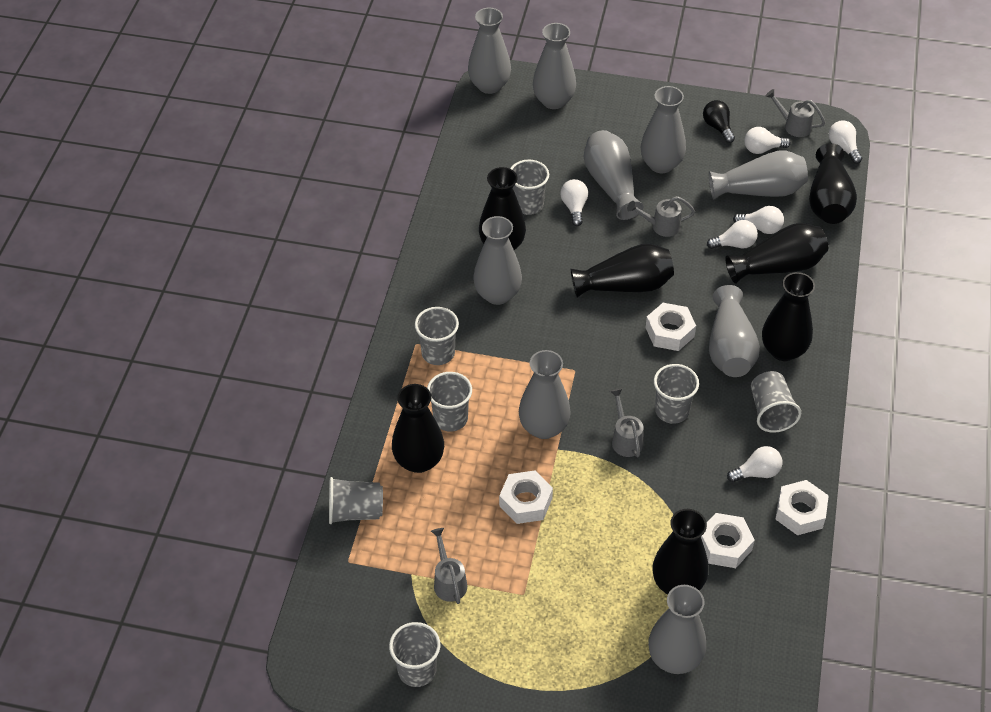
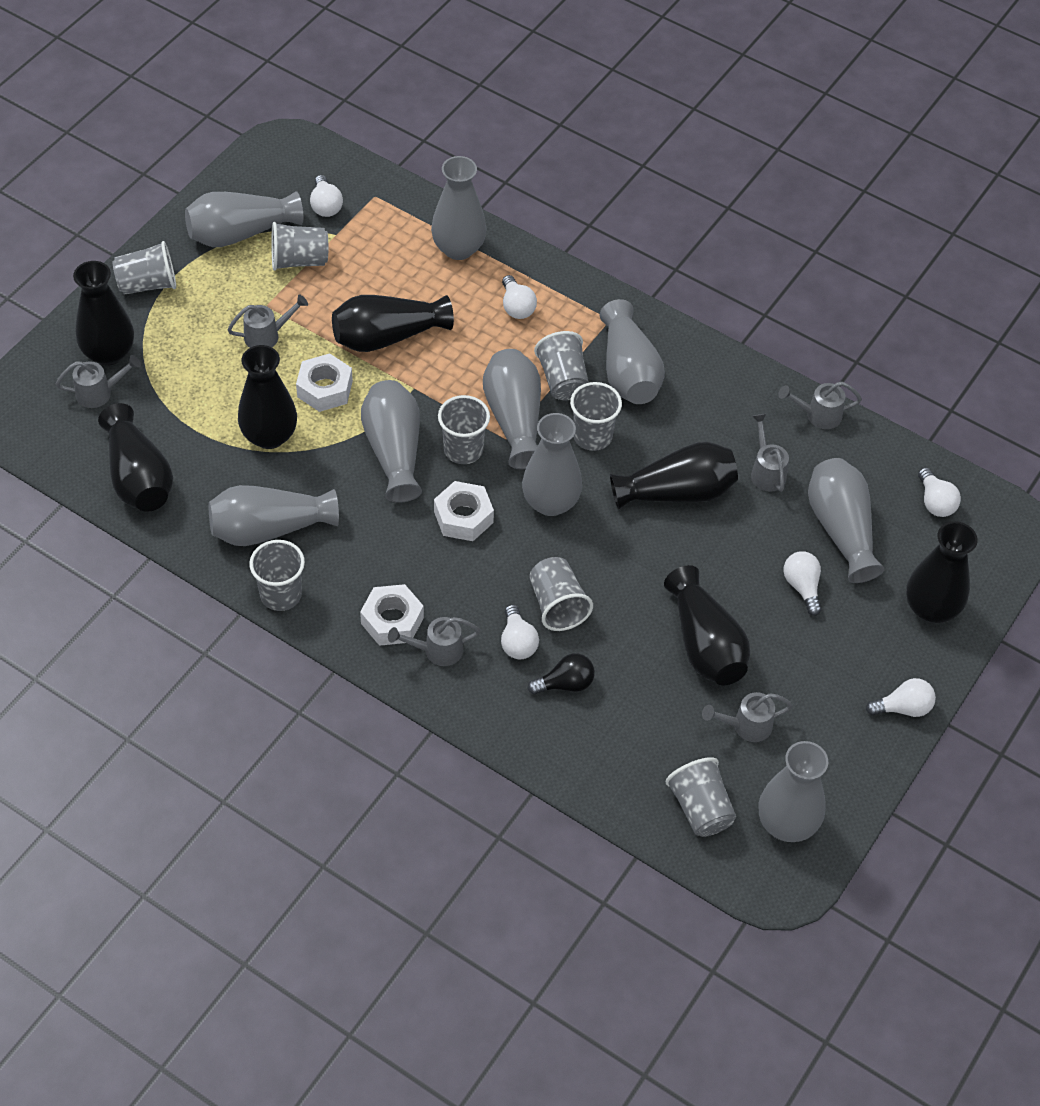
grey cup: 7 -> 8
grey watering can: 4 -> 6
white nut: 4 -> 3

